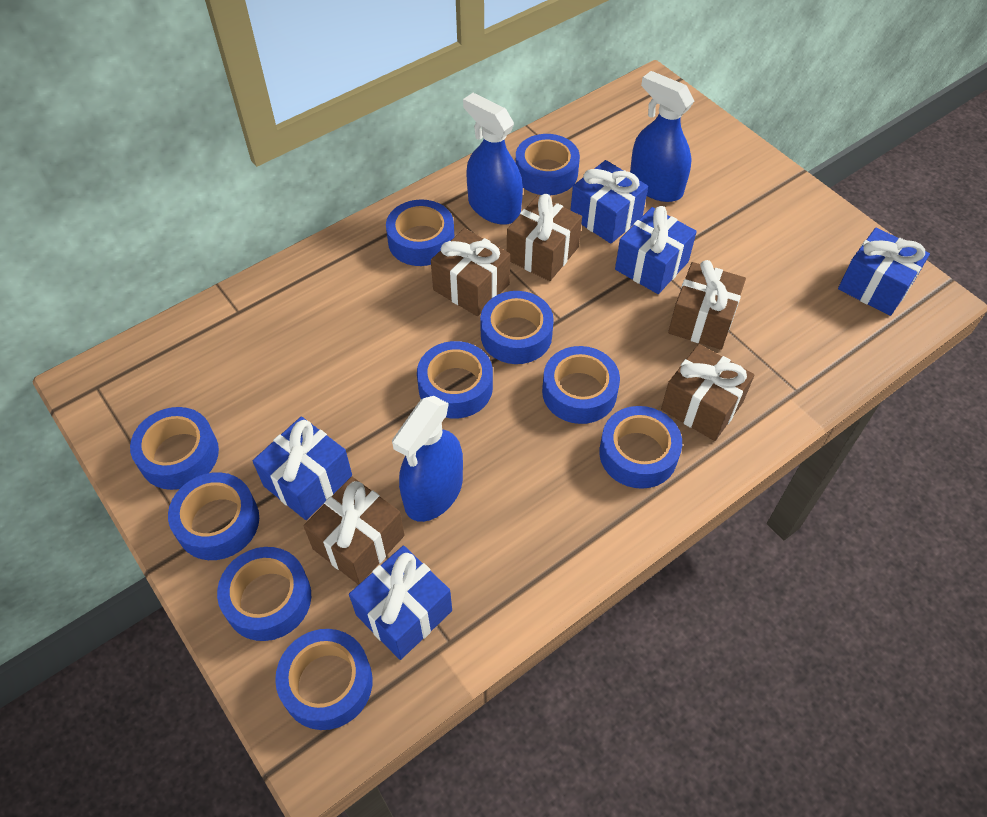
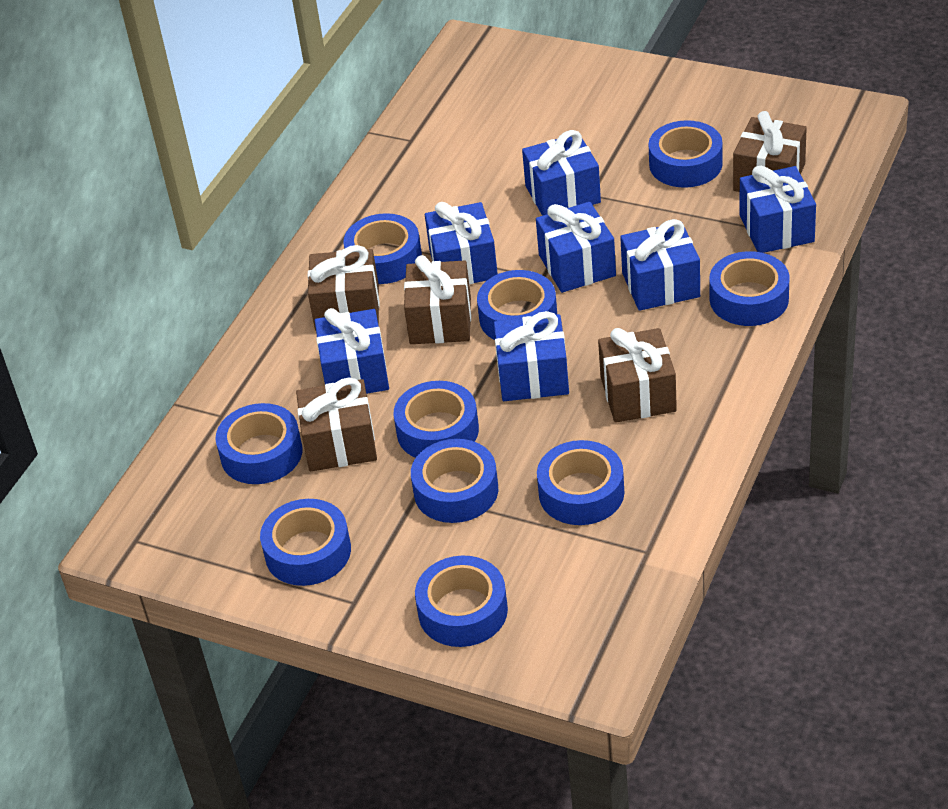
blue gift: 5 -> 7
blue spray bottle: 3 -> 0

